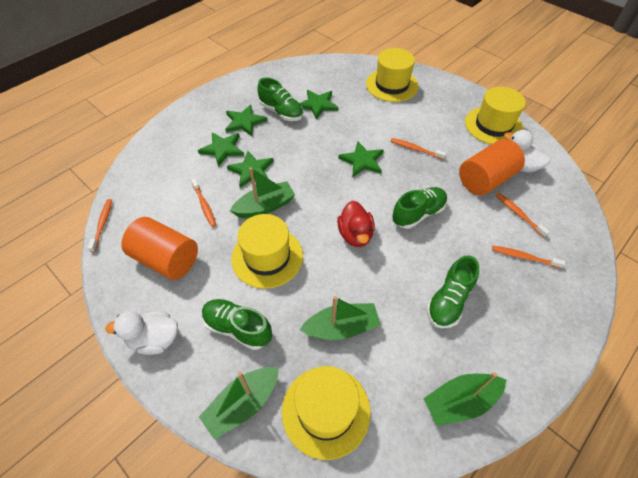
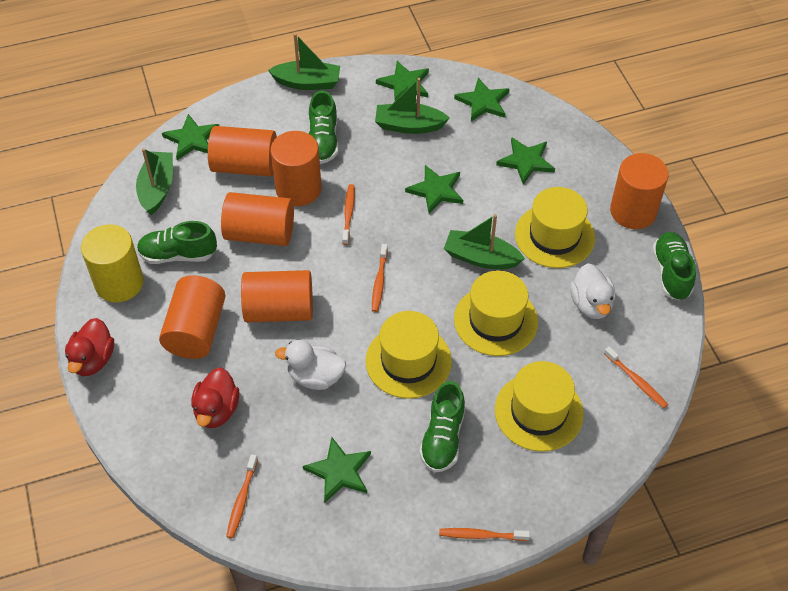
green star: 5 -> 6
orange cylinder: 2 -> 6
red duck: 1 -> 2
yellow cylinder: 0 -> 1

